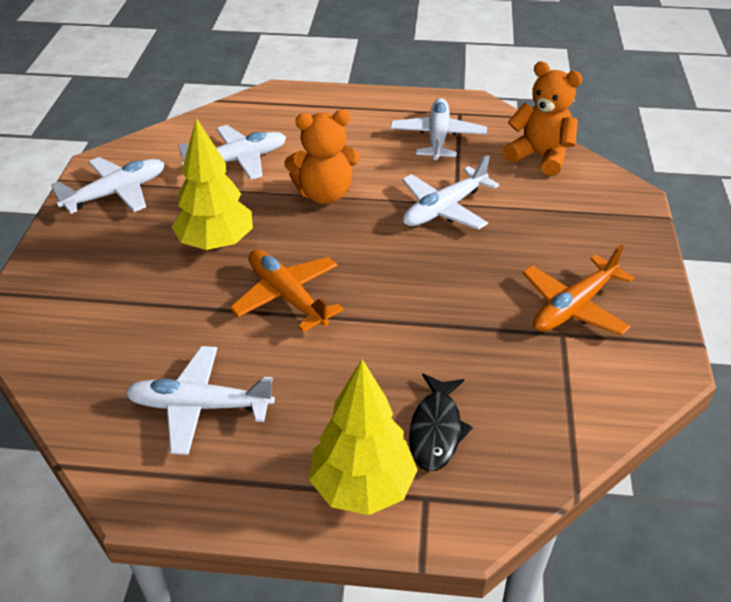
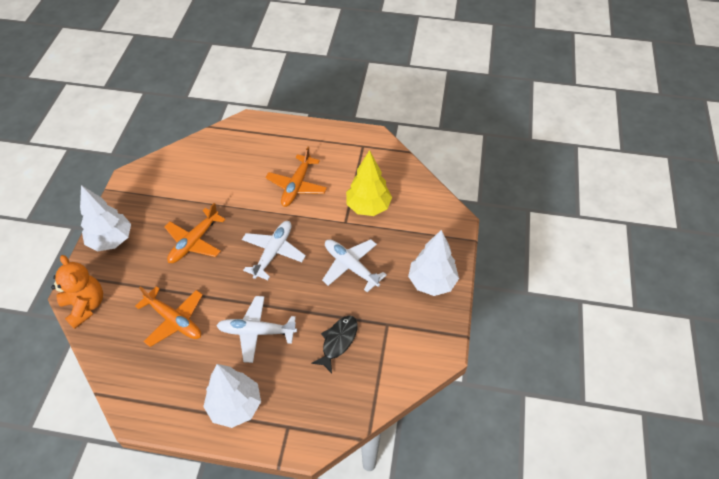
orange plane: 2 -> 3
orange teddy bear: 2 -> 1
white plane: 5 -> 3
white tree: 0 -> 3
yellow tree: 2 -> 1

